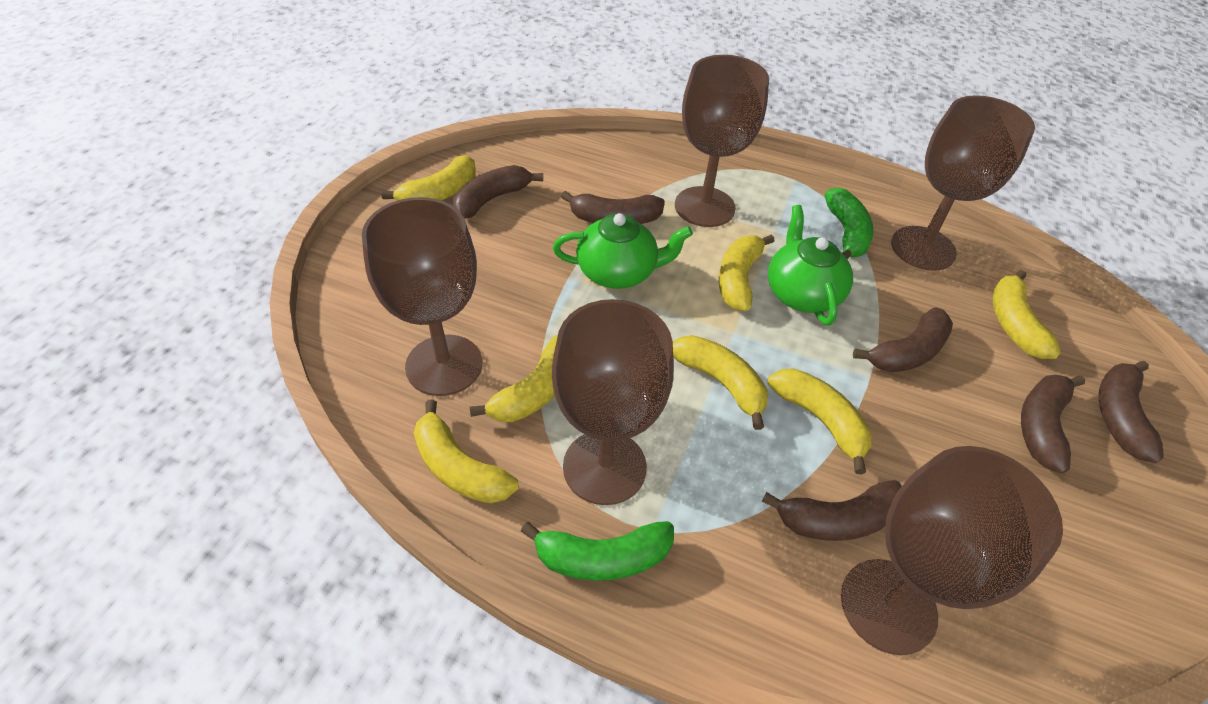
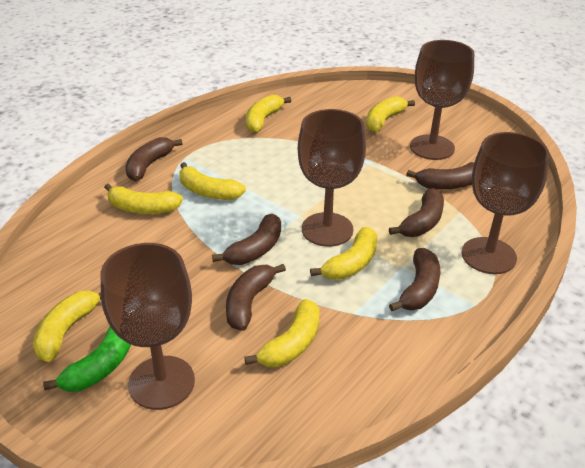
brown goblet: 5 -> 4
green banana: 2 -> 1
green teapot: 2 -> 0

